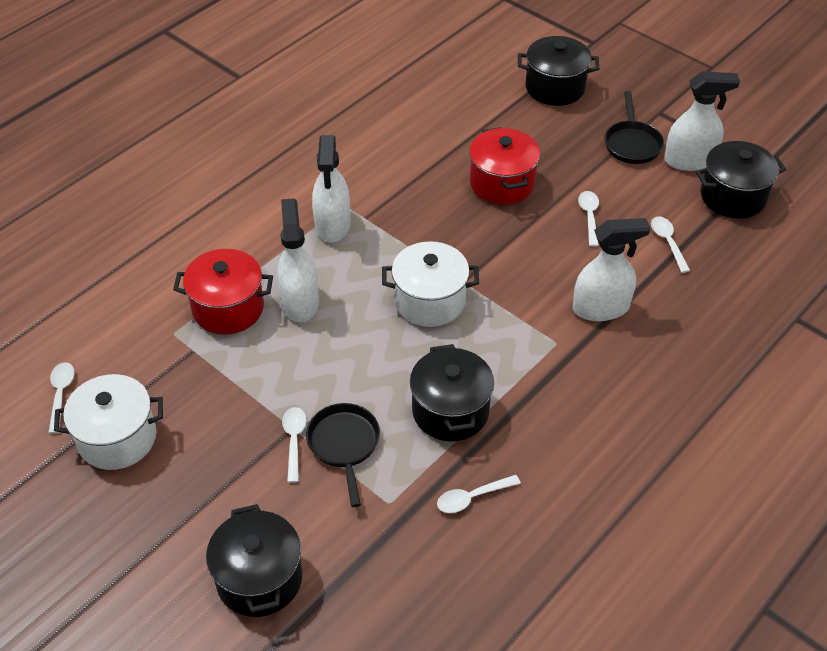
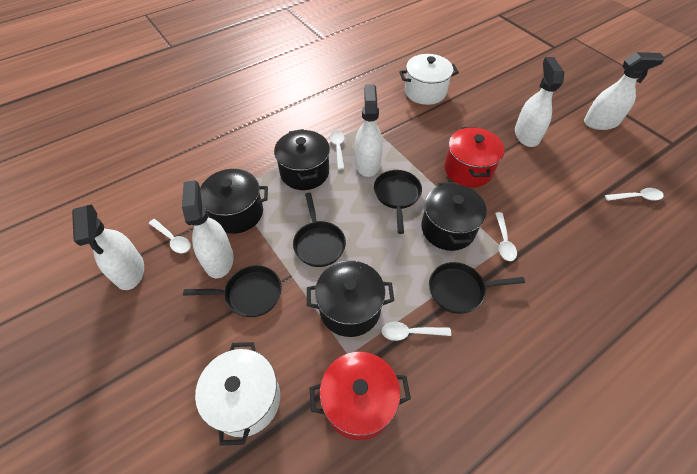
black pan: 2 -> 4
white spray bottle: 4 -> 5

